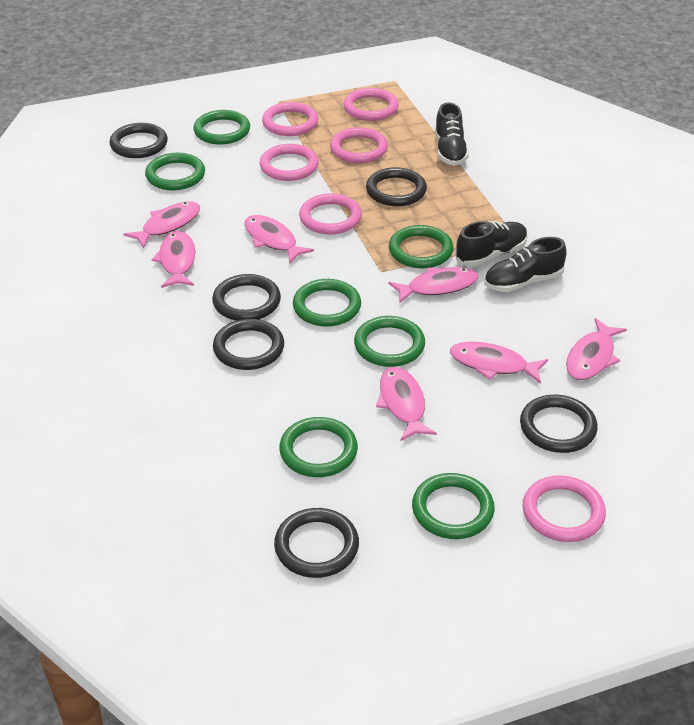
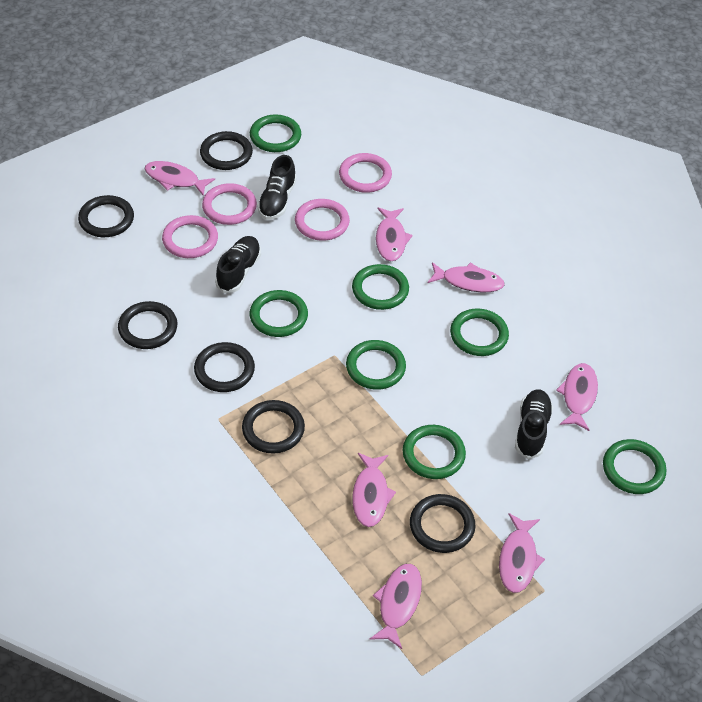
pink ring: 6 -> 4

